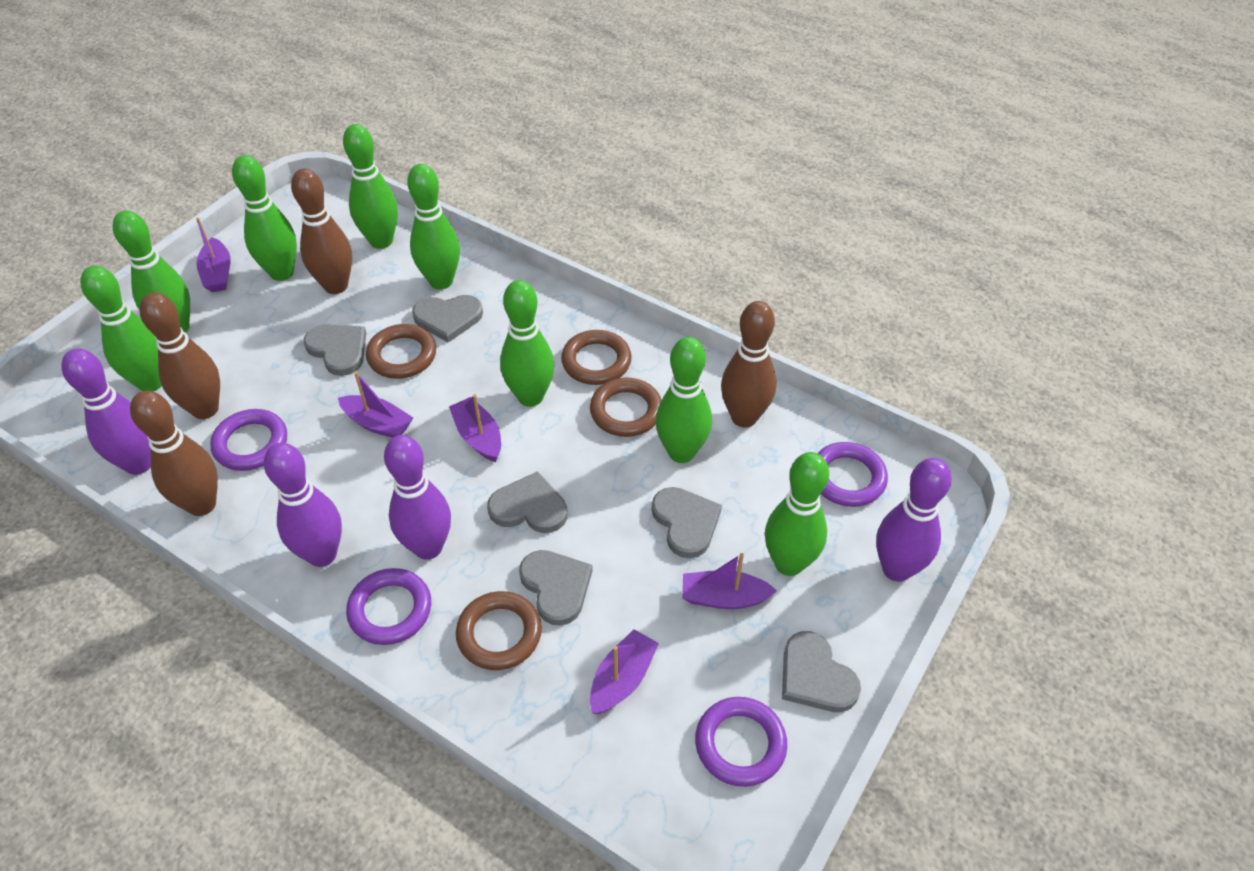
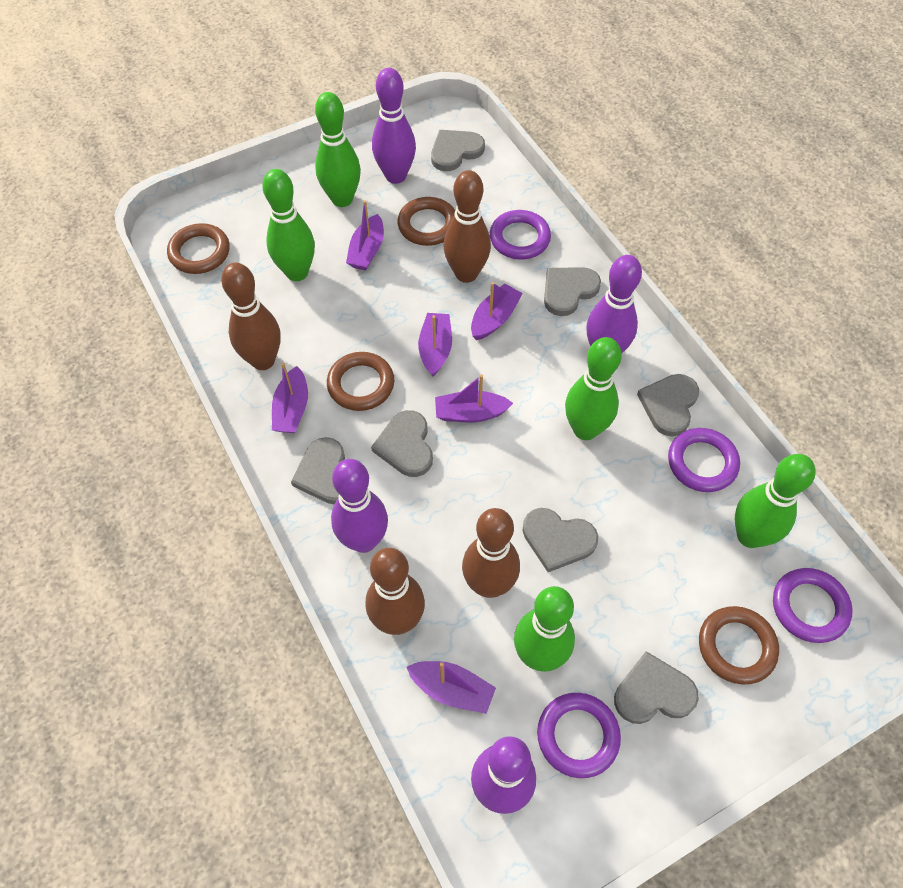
green bowling pin: 8 -> 5
grey heart: 6 -> 7
purple boat: 5 -> 6

